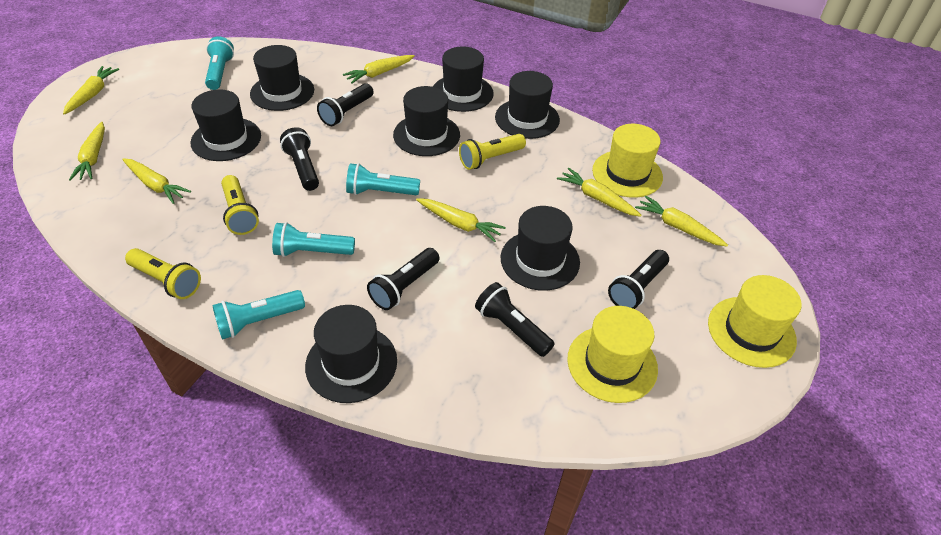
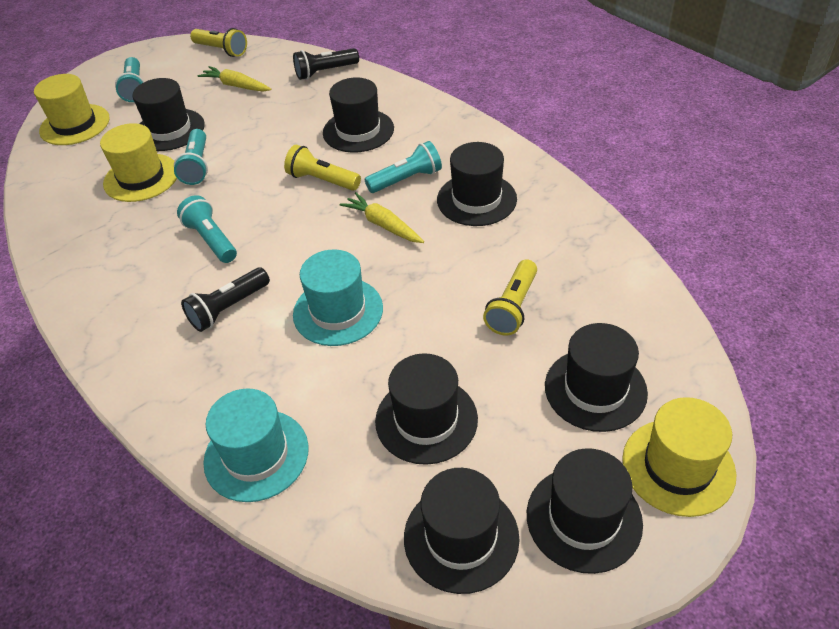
black flashlight: 5 -> 2
turquoise hat: 0 -> 2
yellow carrot: 7 -> 2

